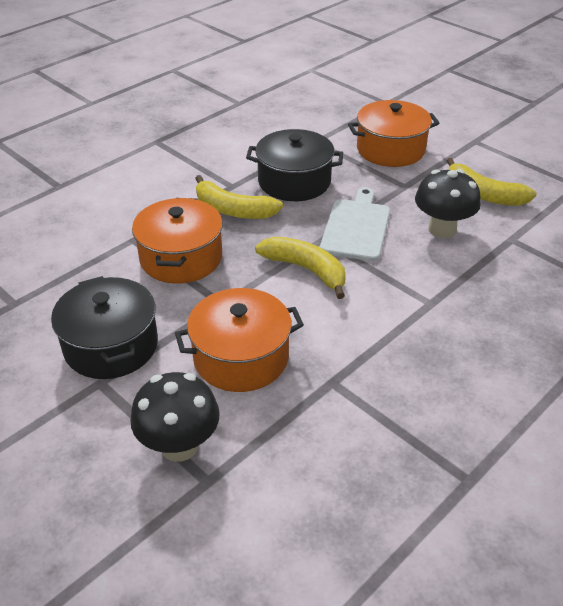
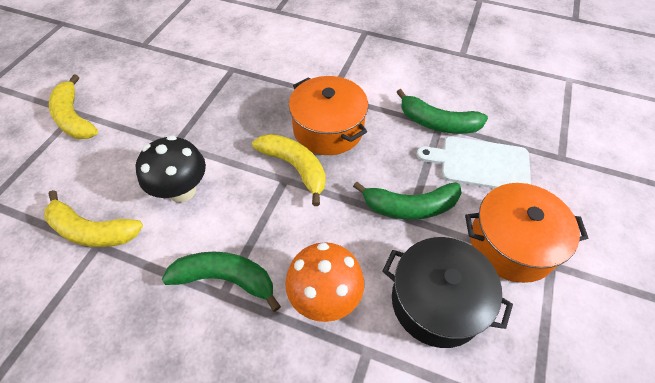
black mushroom: 2 -> 1
black pot: 2 -> 1
green banana: 0 -> 3
orange mushroom: 0 -> 1
orange pot: 3 -> 2

